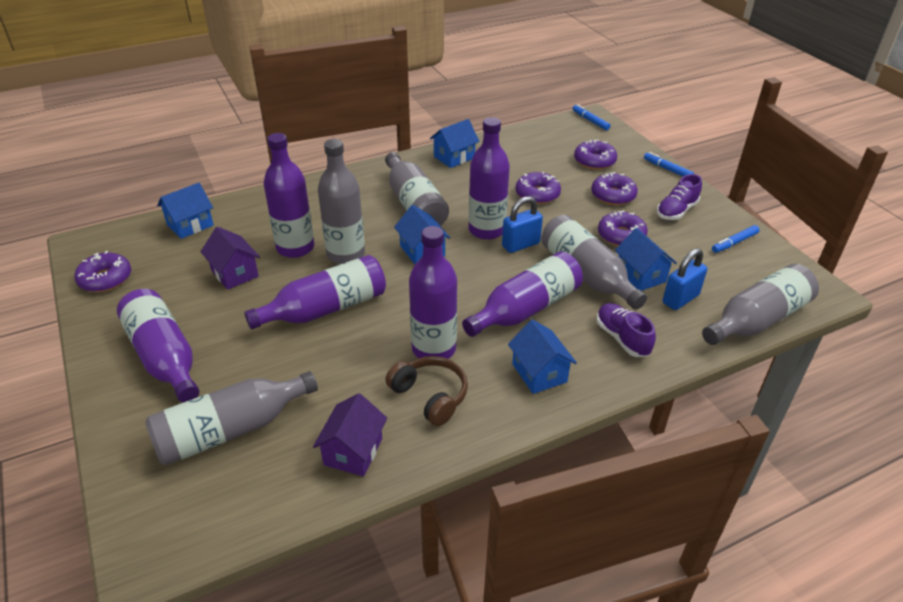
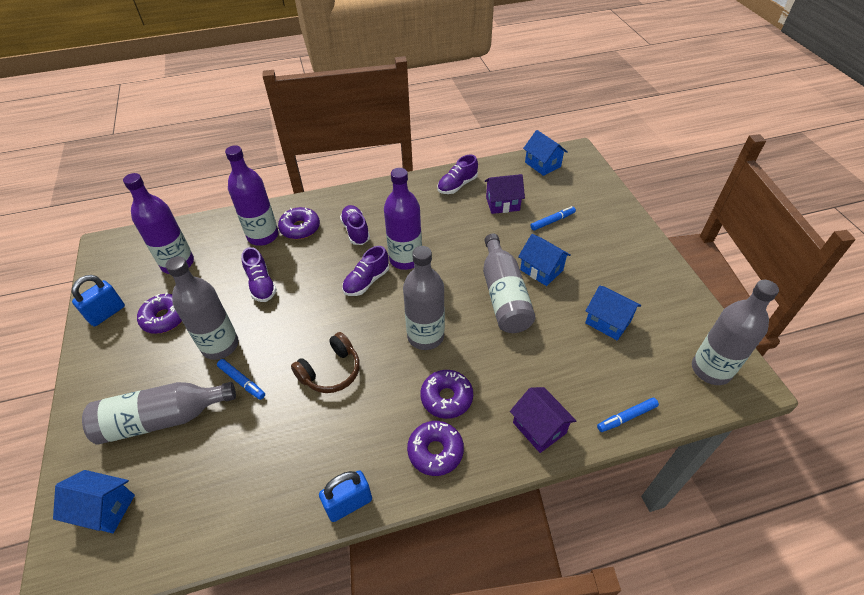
blue house: 5 -> 4
purple bottle: 6 -> 3
purple donut: 5 -> 4
purple shoe: 2 -> 4

